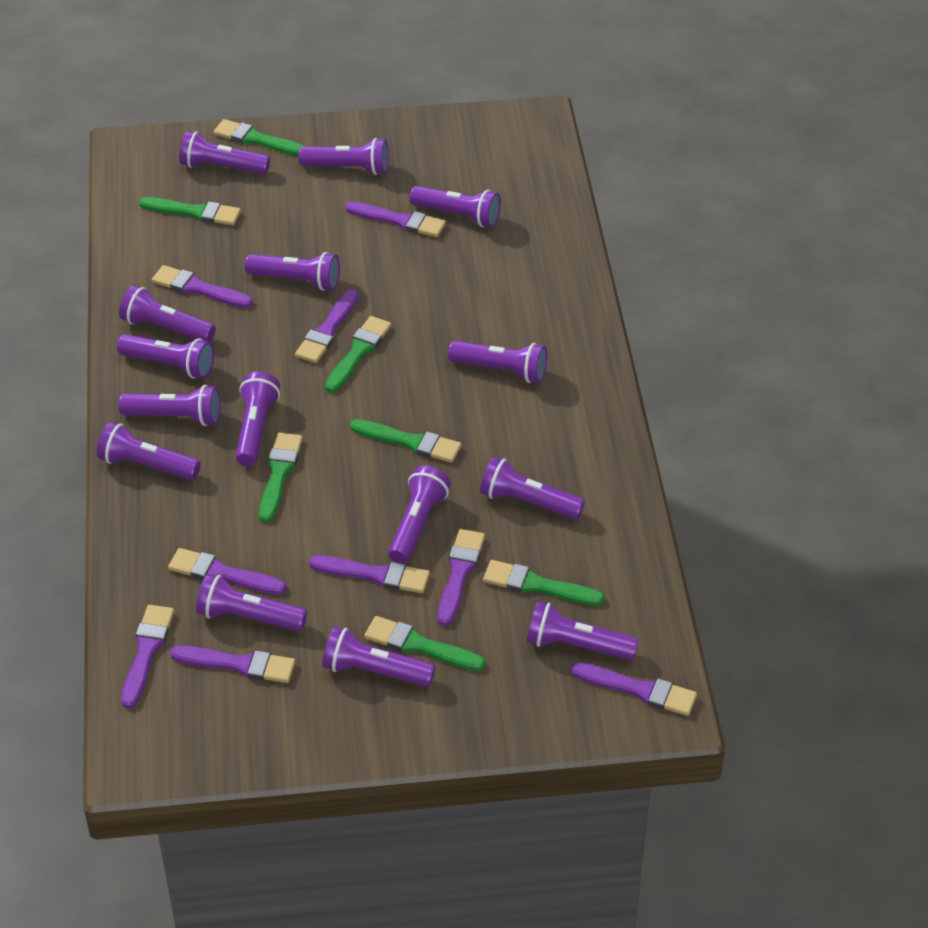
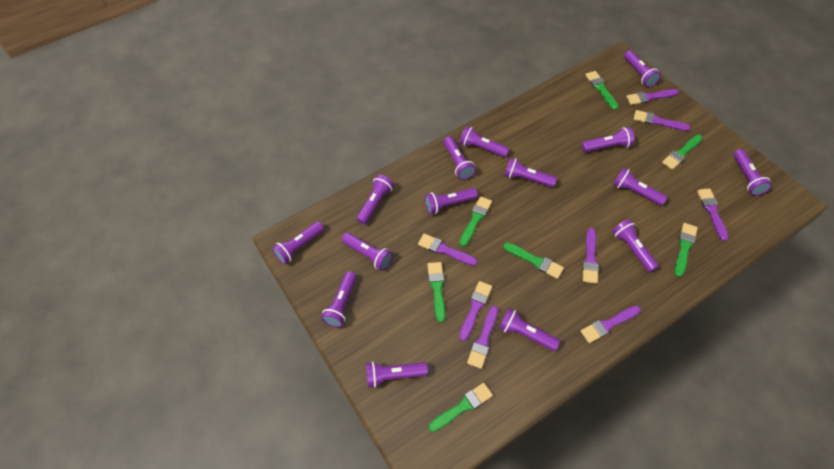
purple brush: 9 -> 8

